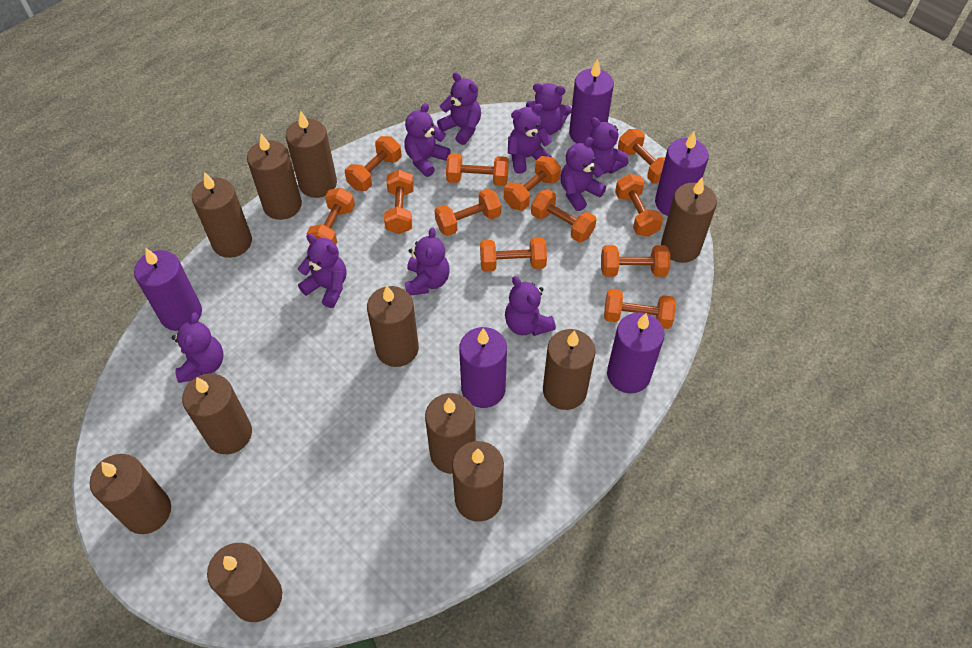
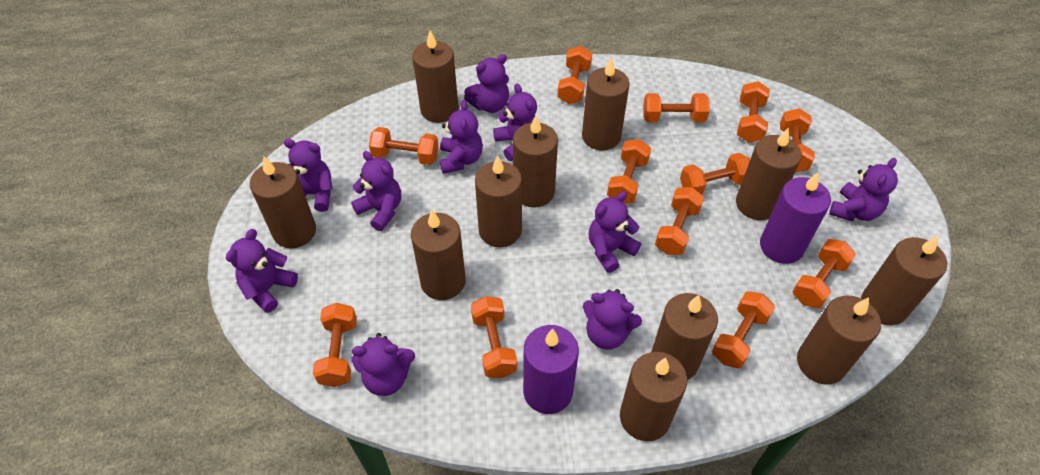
purple candle: 5 -> 2

